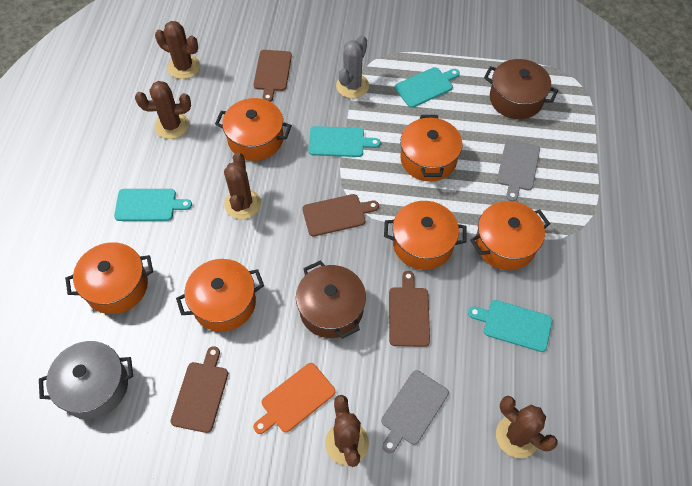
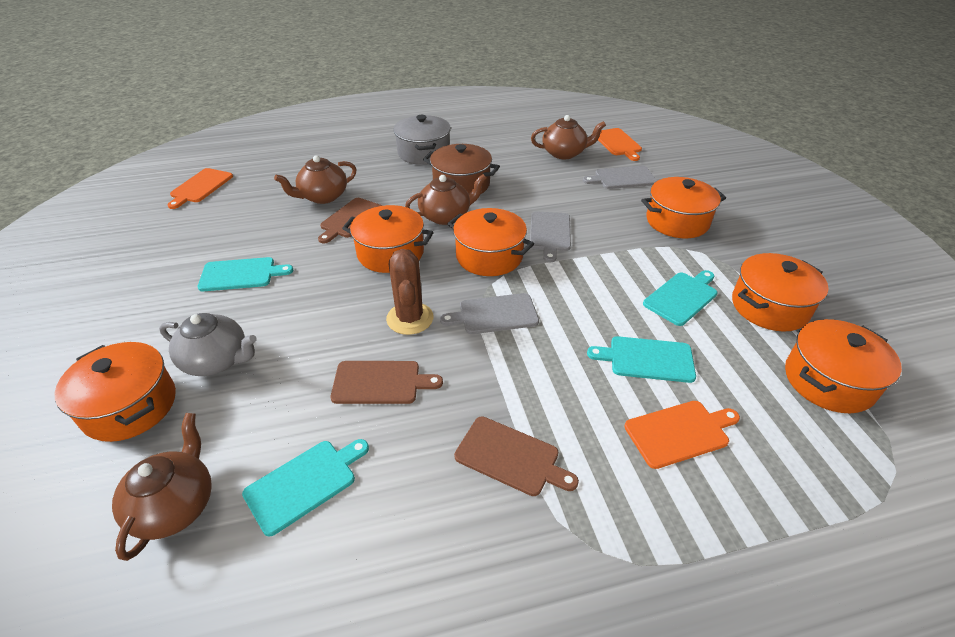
brown cactus: 5 -> 1
brown cutting board: 4 -> 3
brown pot: 2 -> 1
brown teapot: 0 -> 4
grey cactus: 1 -> 0
grey cutting board: 2 -> 3
grey teapot: 0 -> 1
orange cutting board: 1 -> 3

